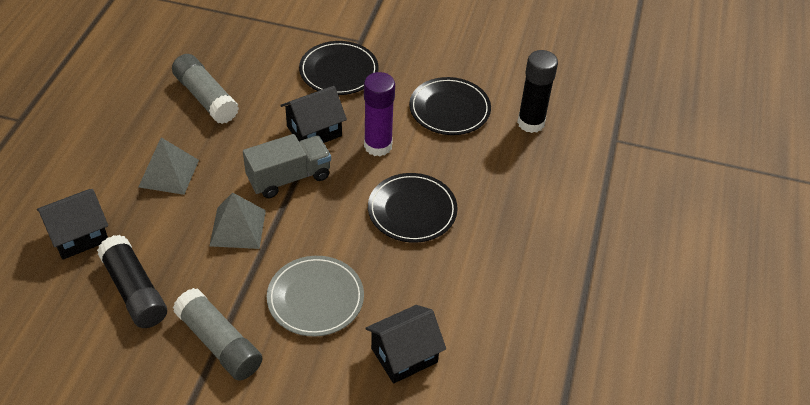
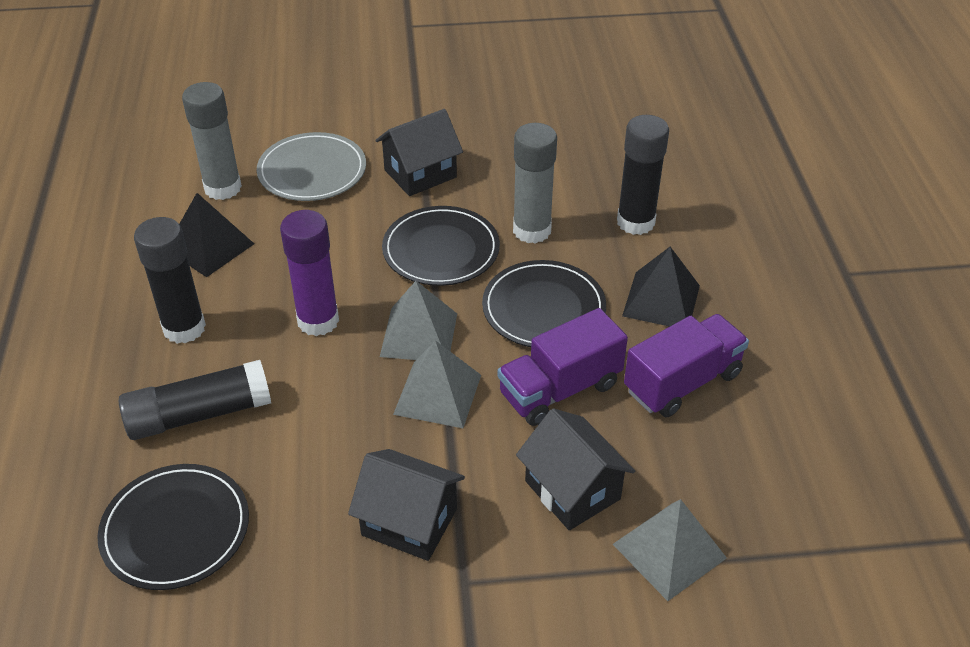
black glue stick: 2 -> 3
black pyramid: 0 -> 2
grey pyramid: 2 -> 3
grey truck: 1 -> 0
purple truck: 0 -> 2

